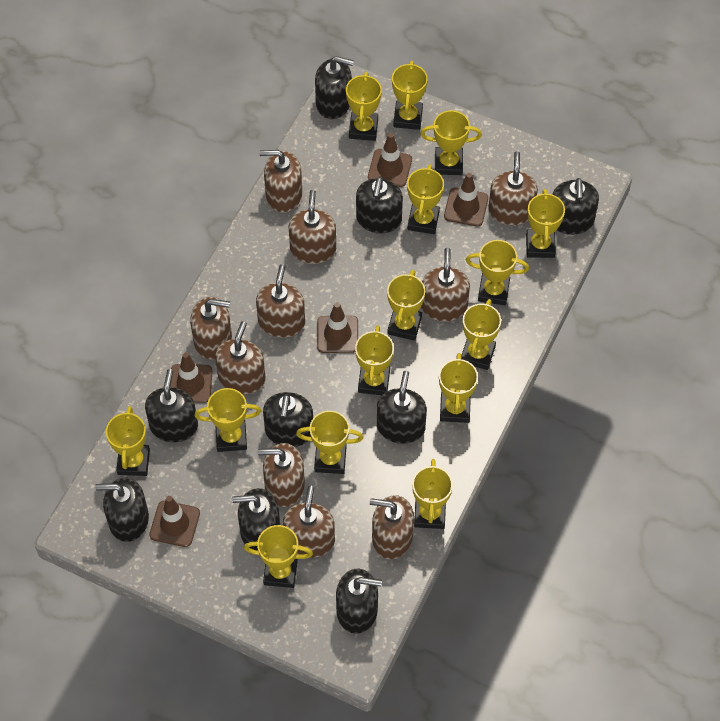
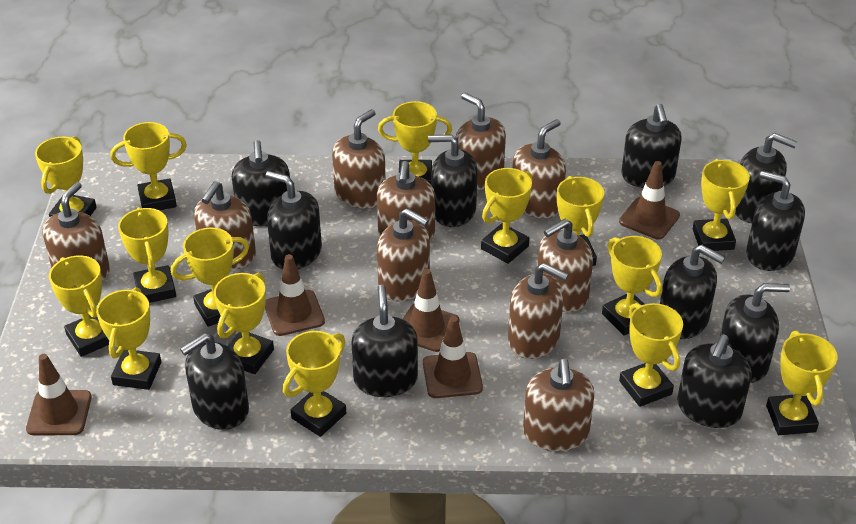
black soap dispenser: 9 -> 11

